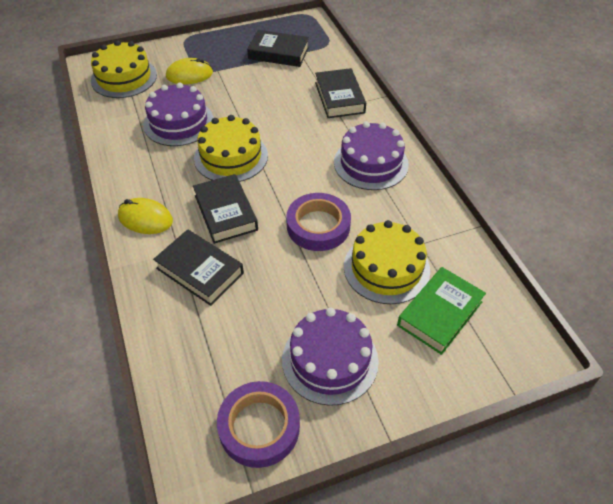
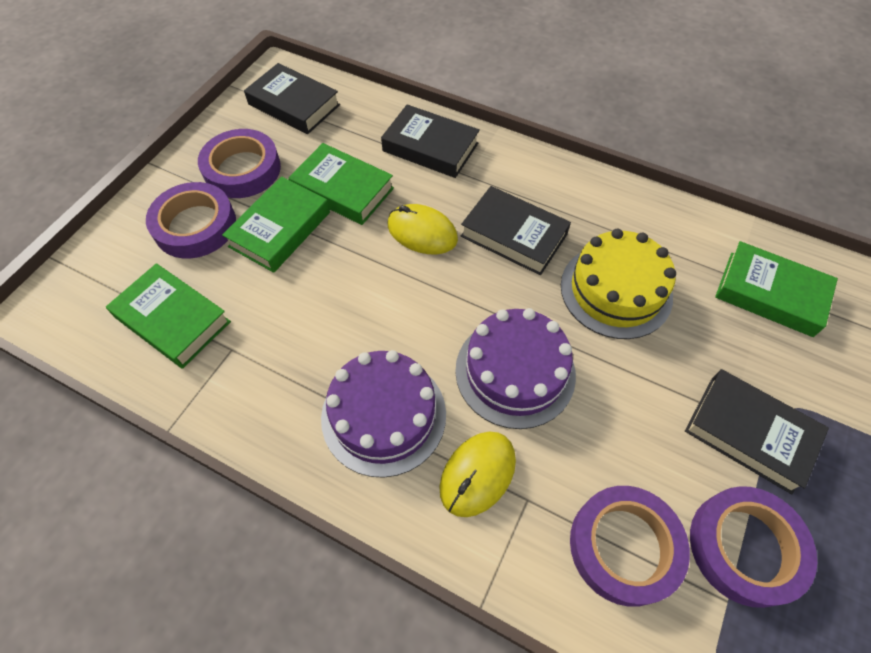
green book: 1 -> 4
purple cake: 3 -> 2
purple tape: 2 -> 4
yellow cake: 3 -> 1

